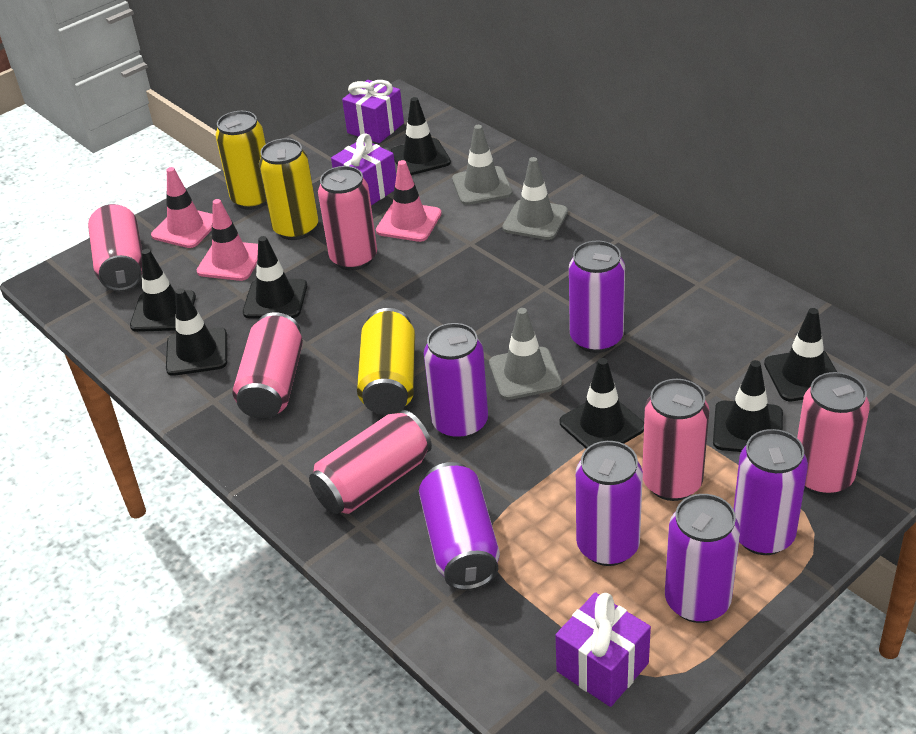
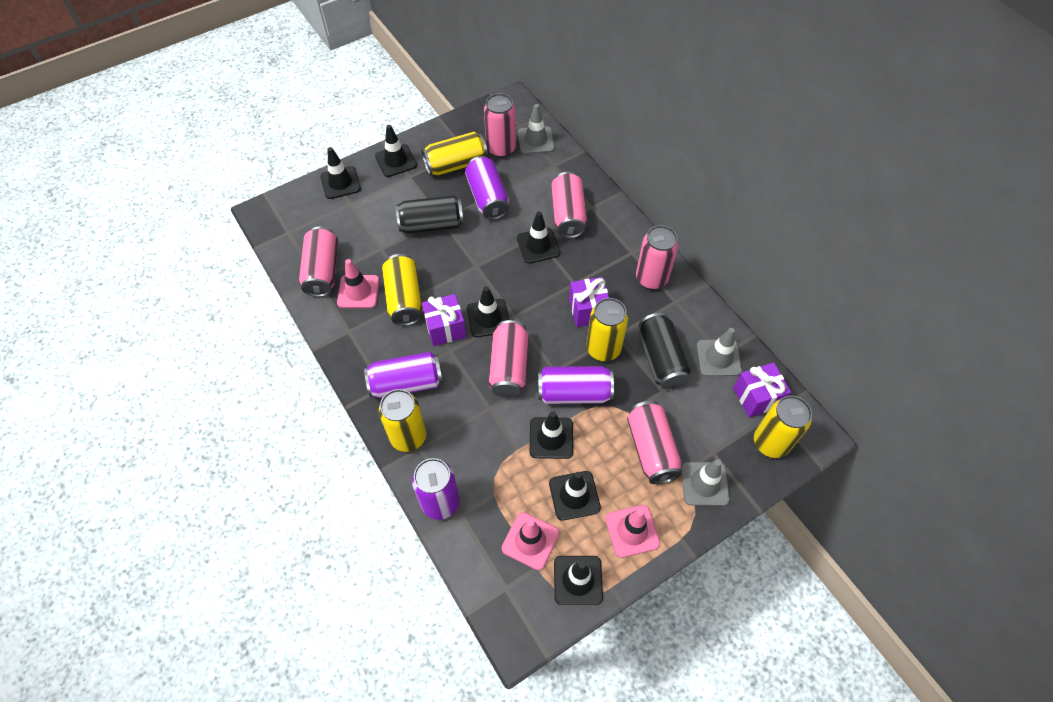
black can: 0 -> 2
purple can: 6 -> 4
yellow can: 3 -> 5

